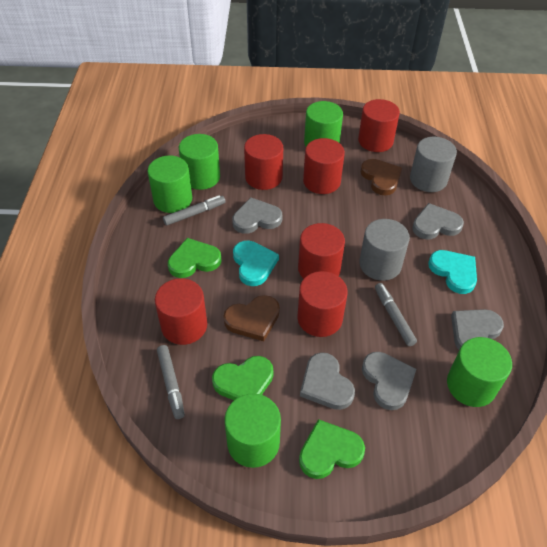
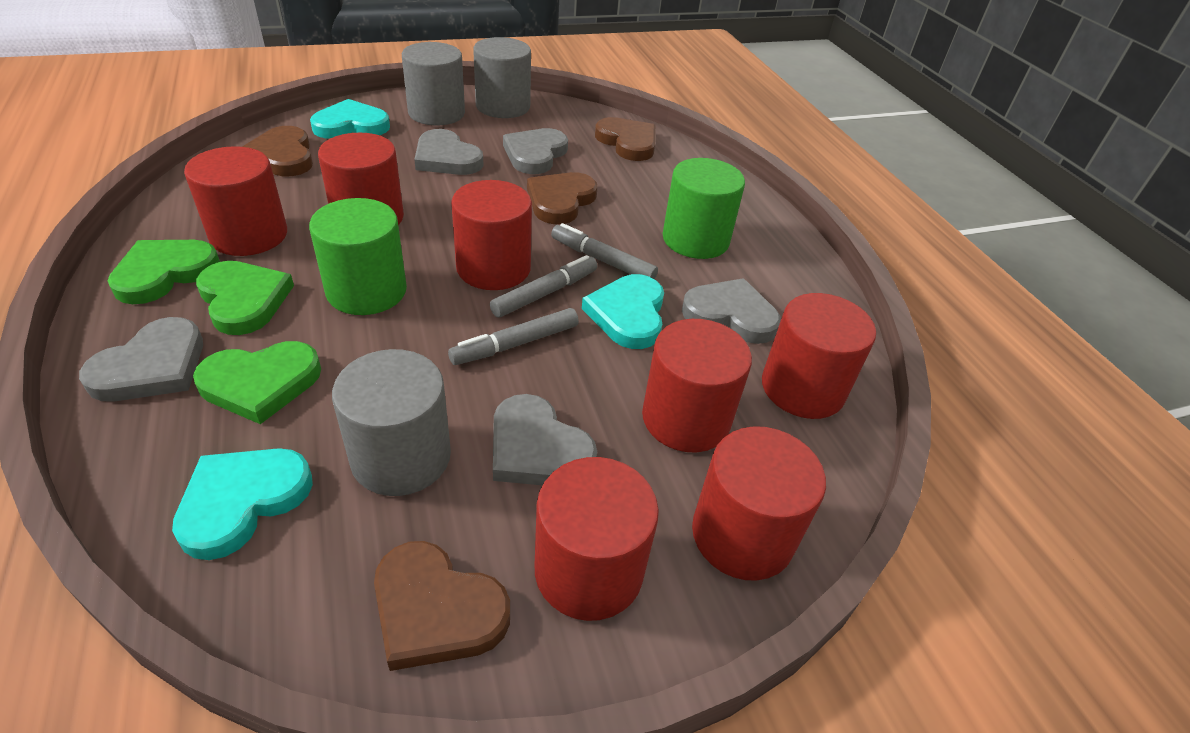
brown heart: 2 -> 4
green cylinder: 5 -> 2
grey cylinder: 2 -> 3
red cylinder: 6 -> 7
turquoise heart: 2 -> 3

